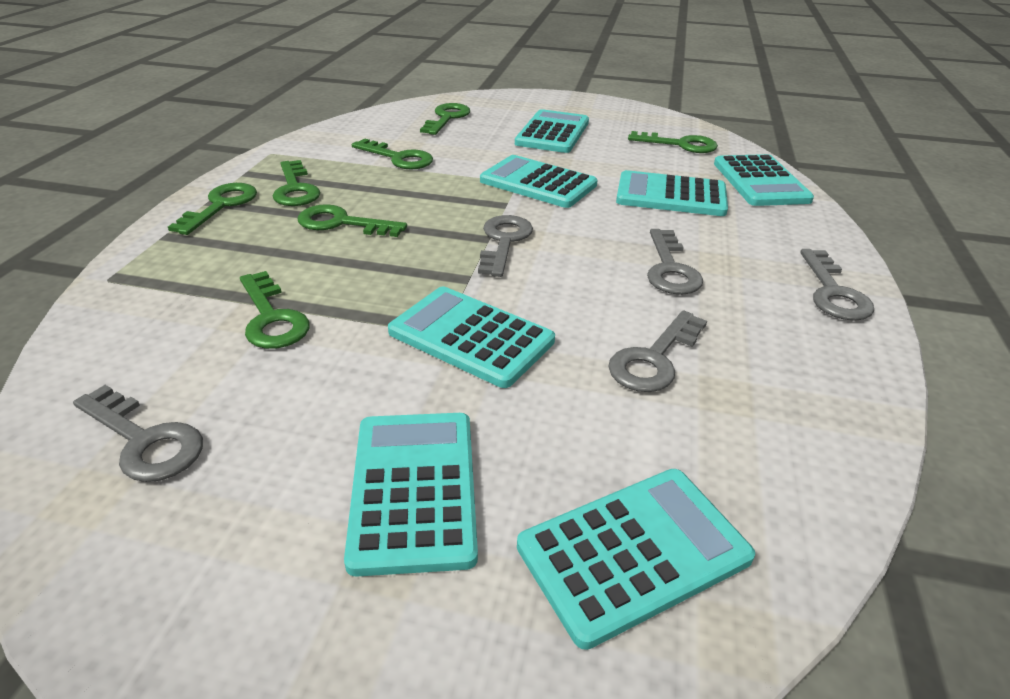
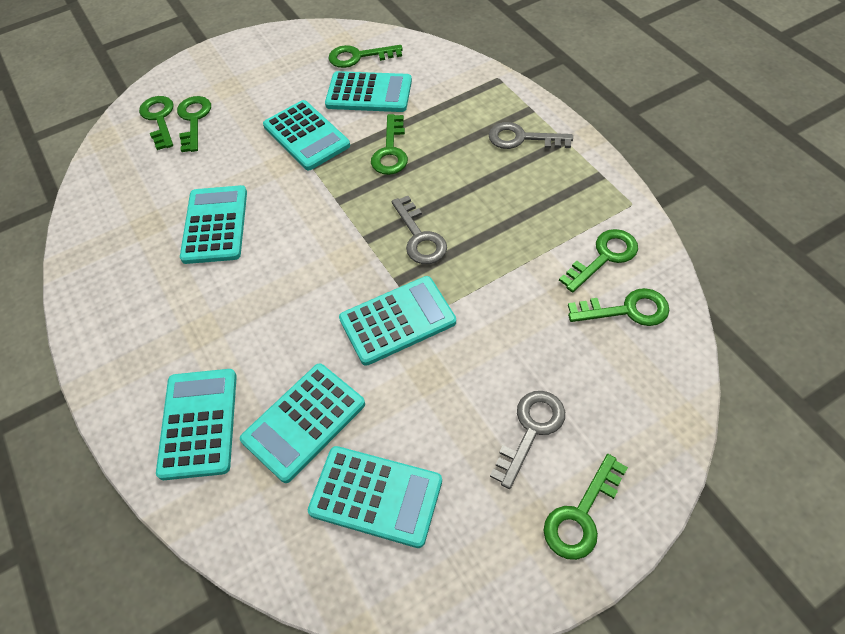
grey key: 5 -> 3

